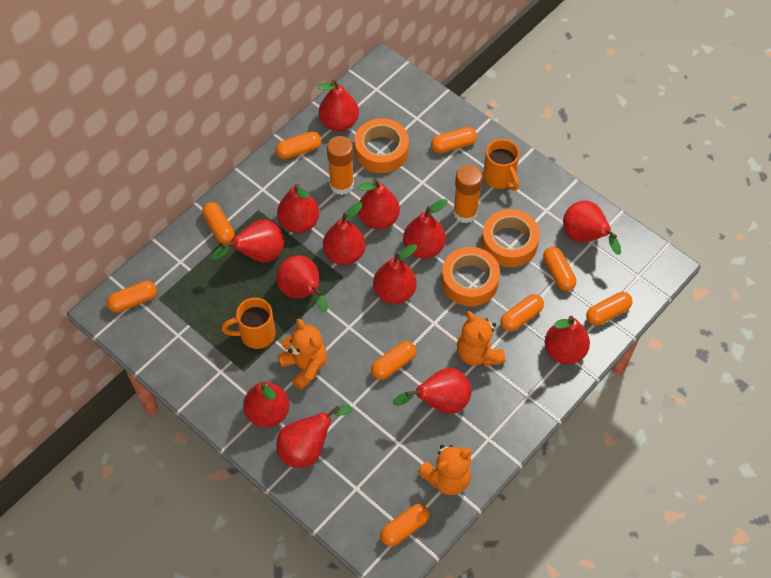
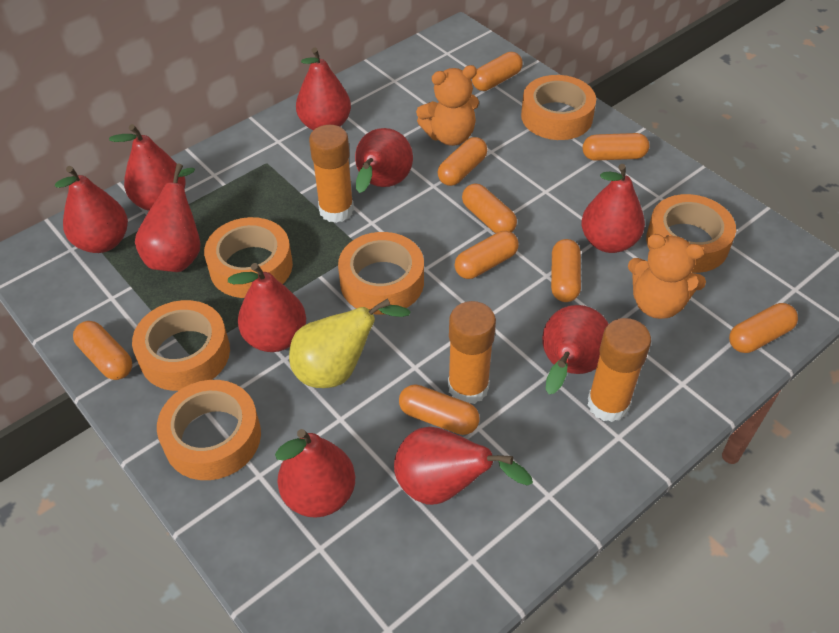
orange glue stick: 2 -> 3
orange mug: 2 -> 0
orange tape: 3 -> 6
orange teddy bear: 3 -> 2
red pear: 13 -> 10
yellow pear: 0 -> 1

